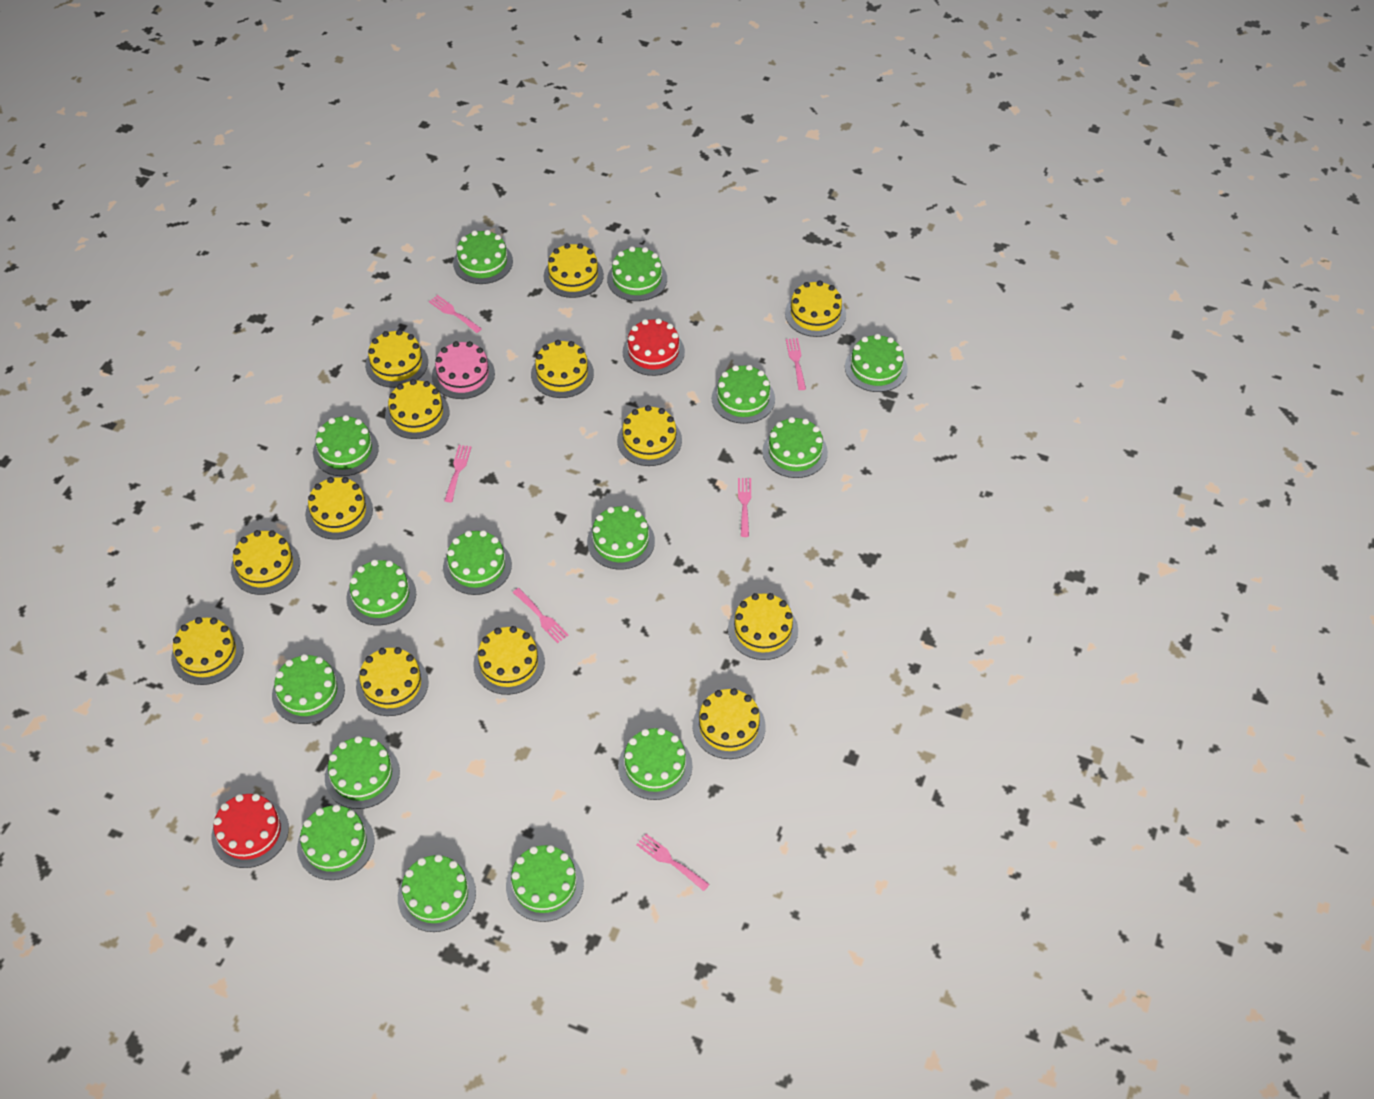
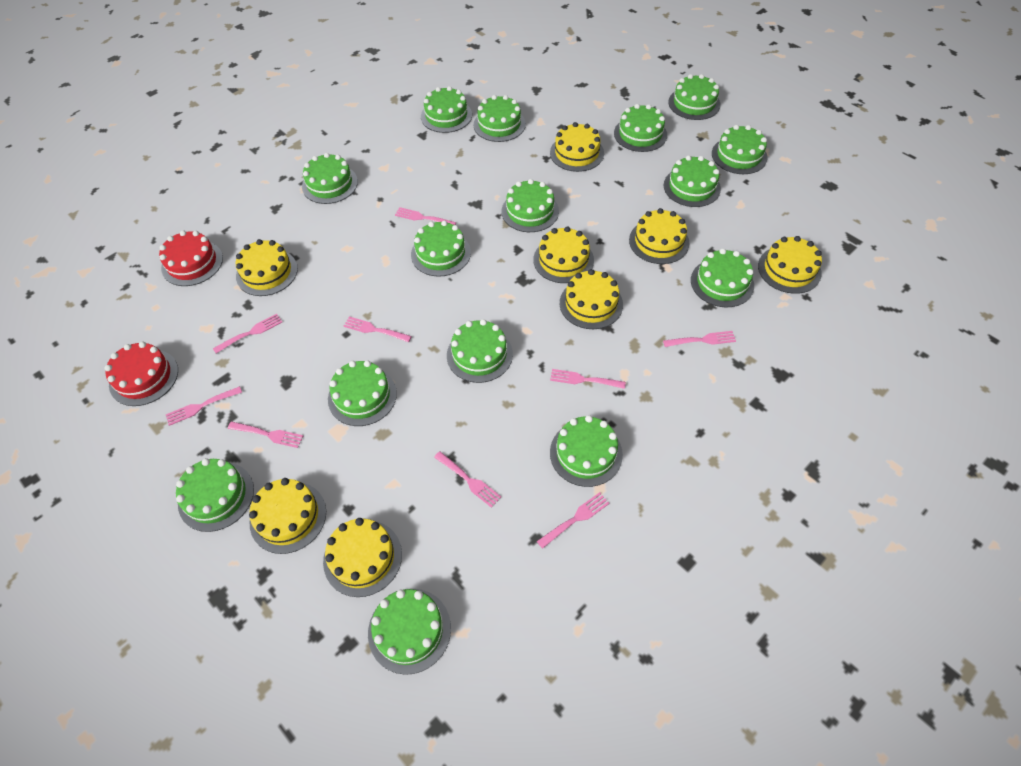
pink cake: 1 -> 0
pink fork: 6 -> 9
yellow cake: 13 -> 8

